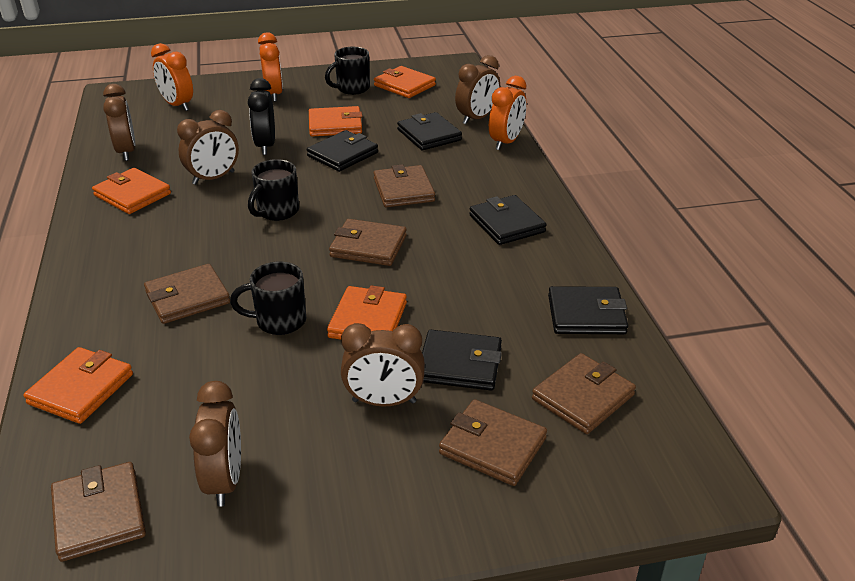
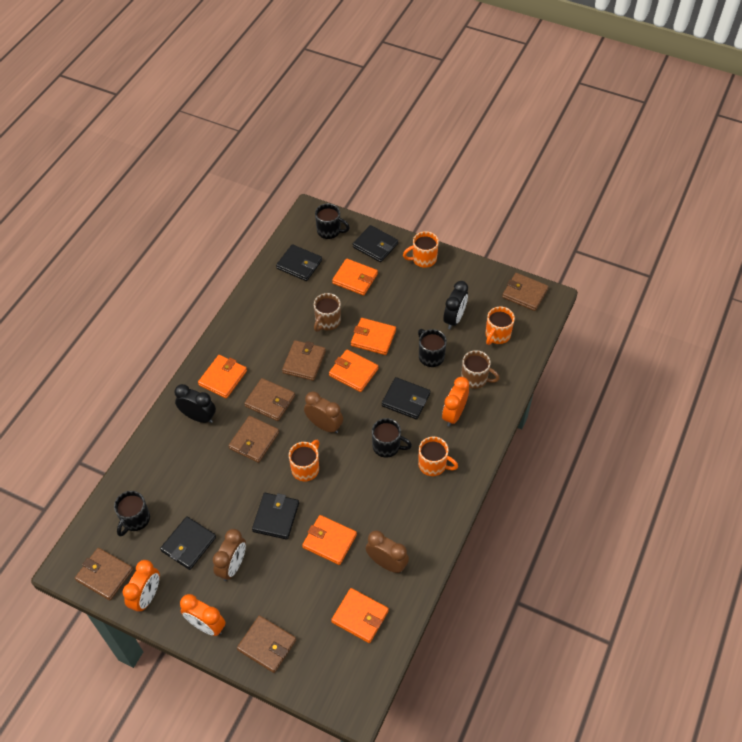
black clock: 1 -> 2
black mug: 3 -> 4
brown clock: 5 -> 3
brown mug: 0 -> 2
orange mug: 0 -> 4
orange wallet: 5 -> 6

